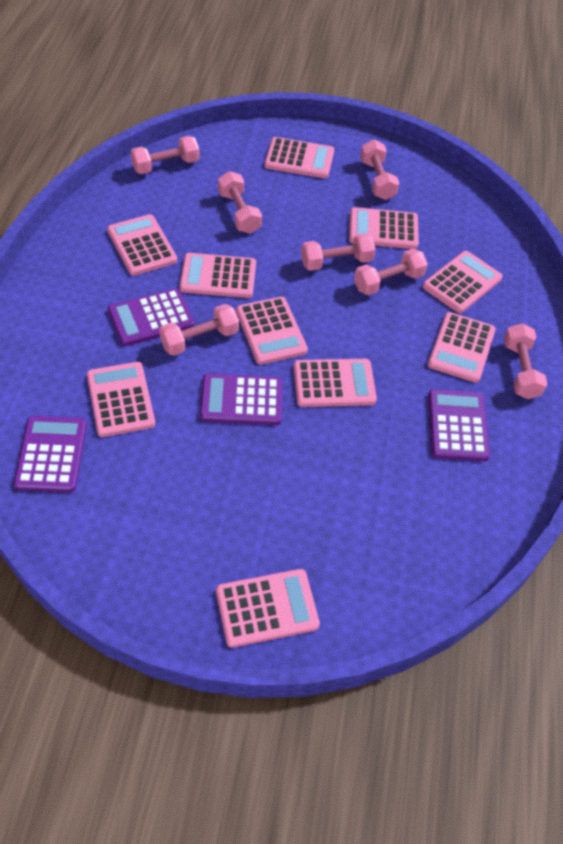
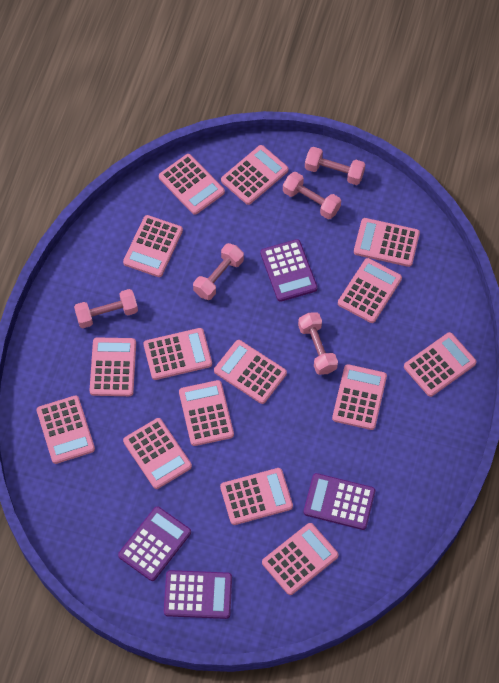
pink calculator: 10 -> 15
pink dumbbell: 7 -> 5

